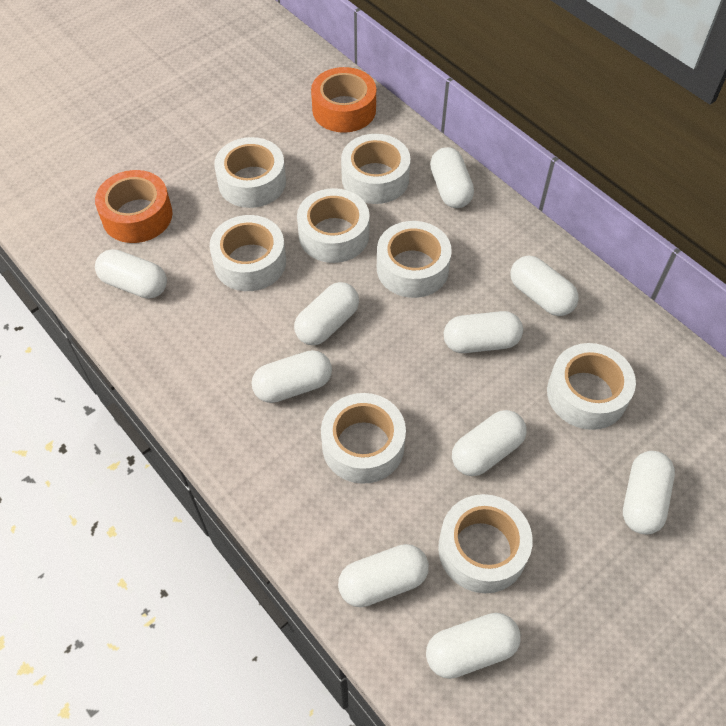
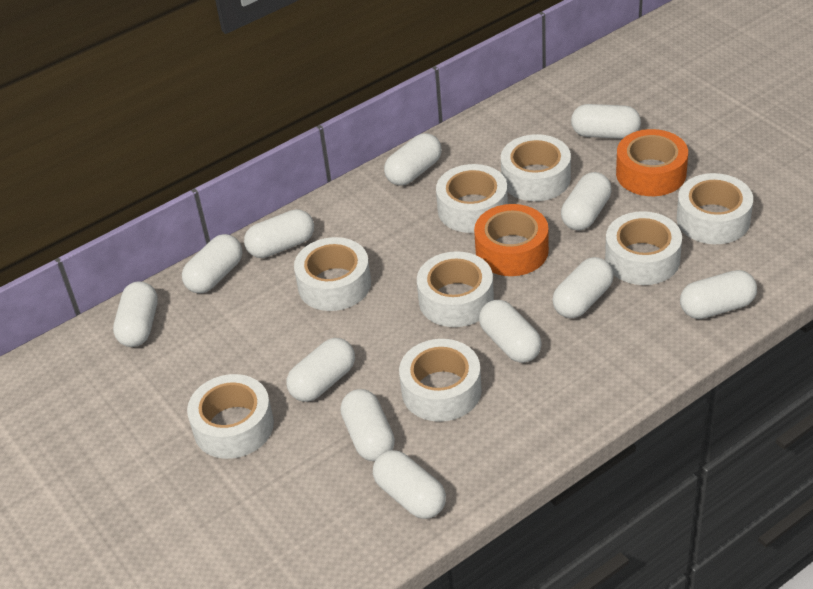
white capsule: 10 -> 12

